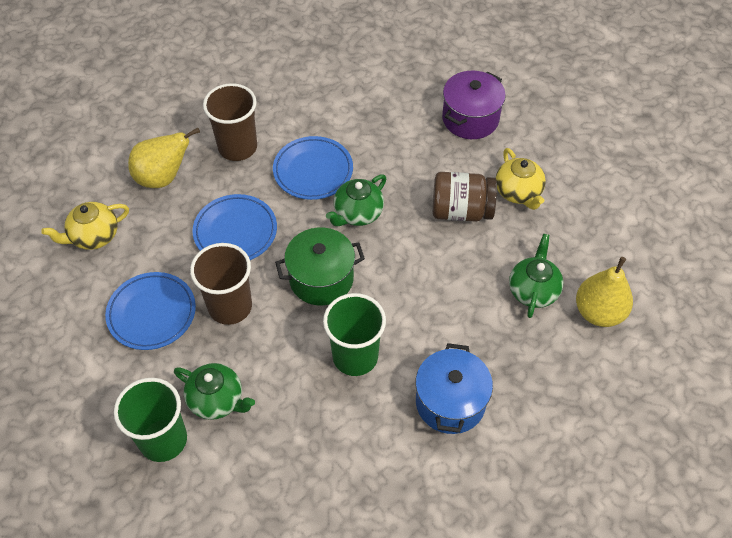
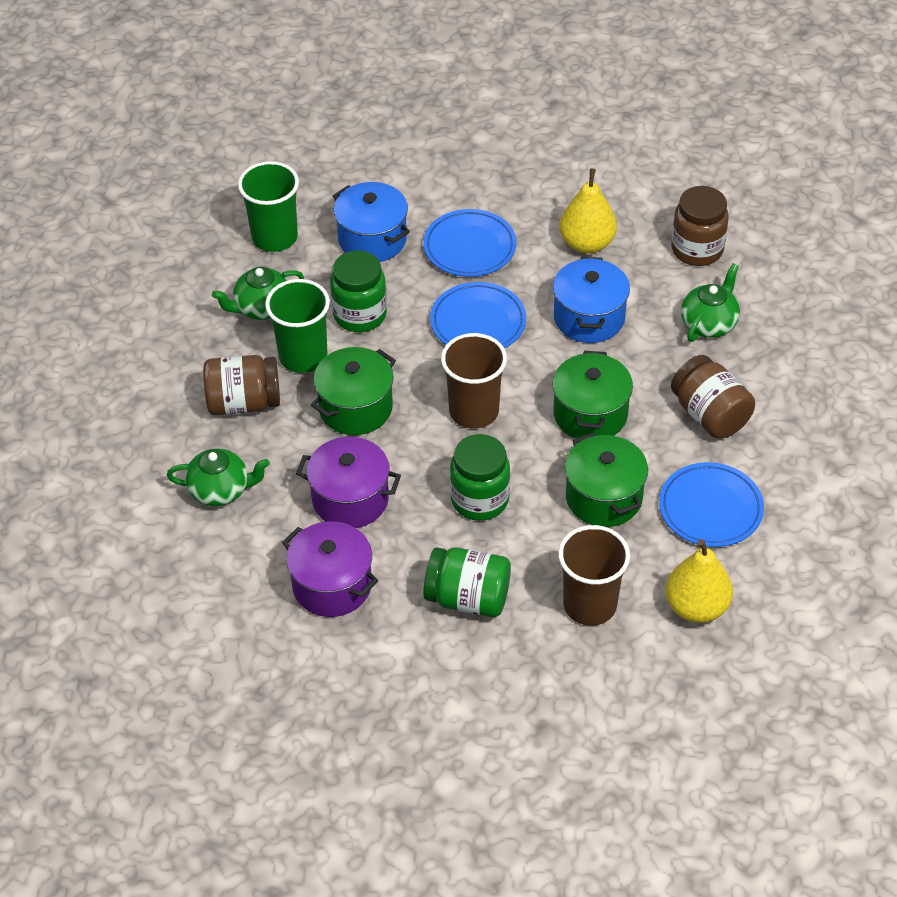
blue pot: 1 -> 2
brown jar: 1 -> 3
green jar: 0 -> 3
green pot: 1 -> 3
purple pot: 1 -> 2
yellow teapot: 2 -> 0

